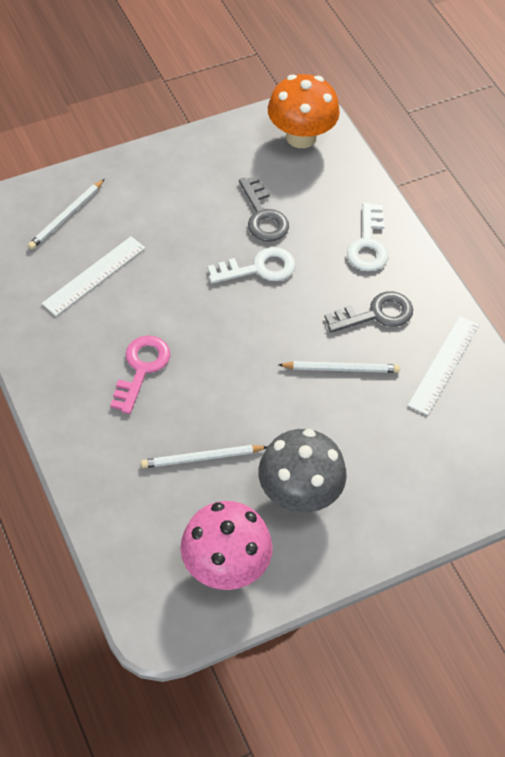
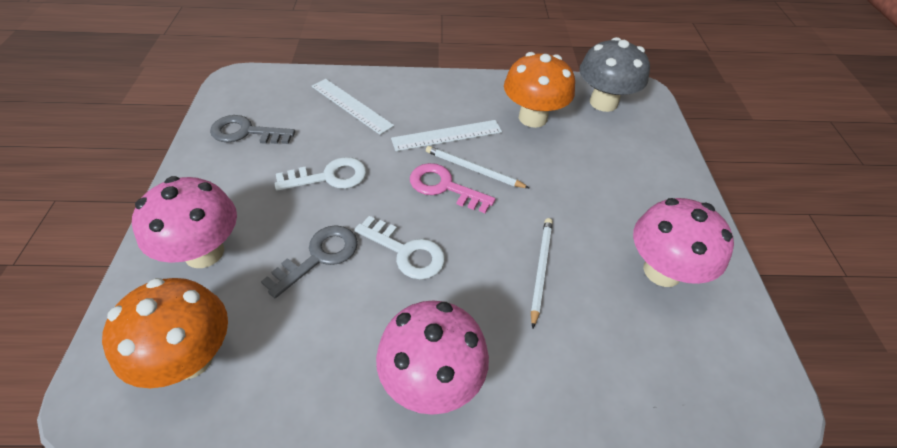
orange mushroom: 1 -> 2
pink mushroom: 1 -> 3
white pencil: 3 -> 2

